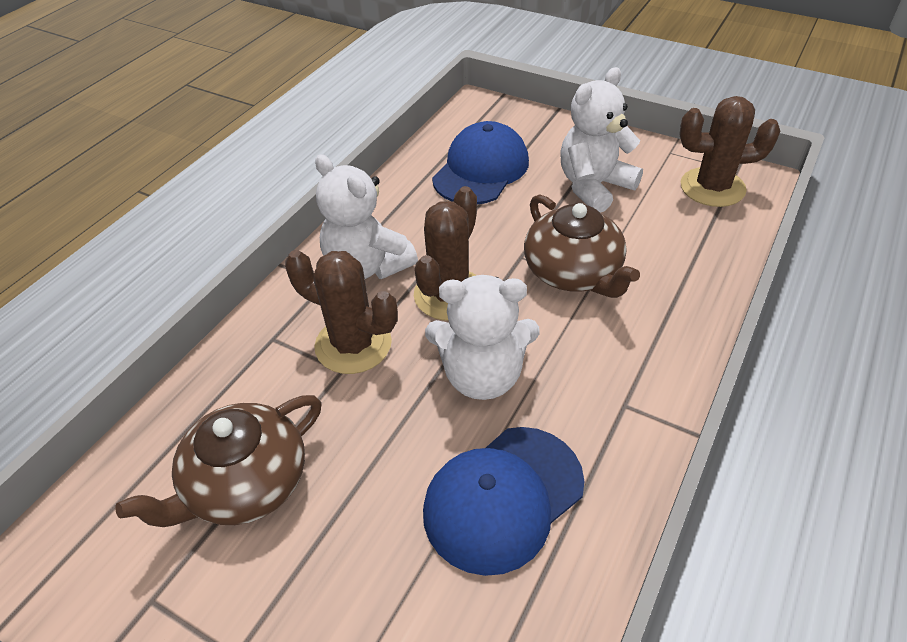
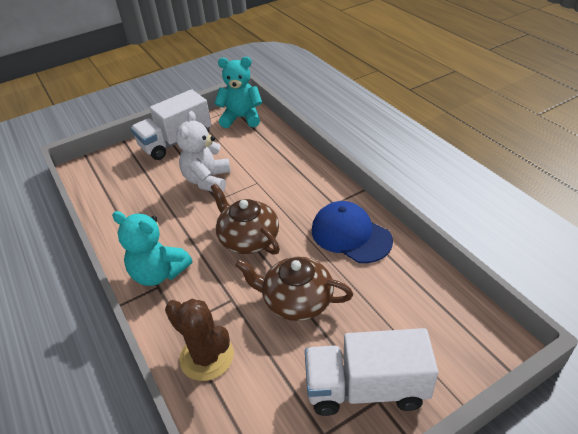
blue cap: 2 -> 1
brown cactus: 3 -> 1
turquoise teddy bear: 0 -> 2
white teddy bear: 3 -> 1
white truck: 0 -> 2

